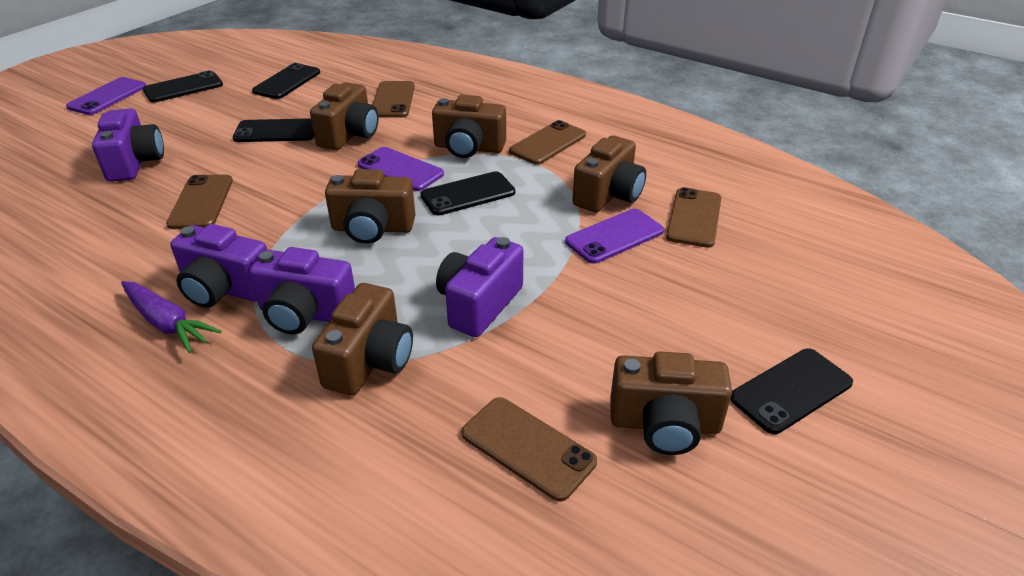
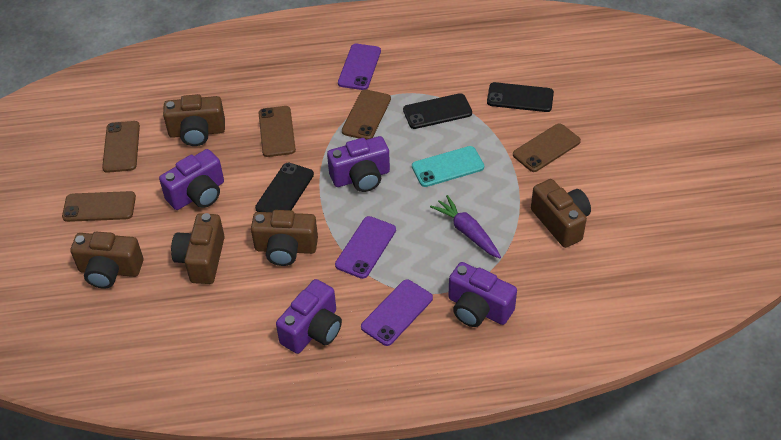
black phone: 5 -> 3
brown camera: 6 -> 5
turquoise phone: 0 -> 1

